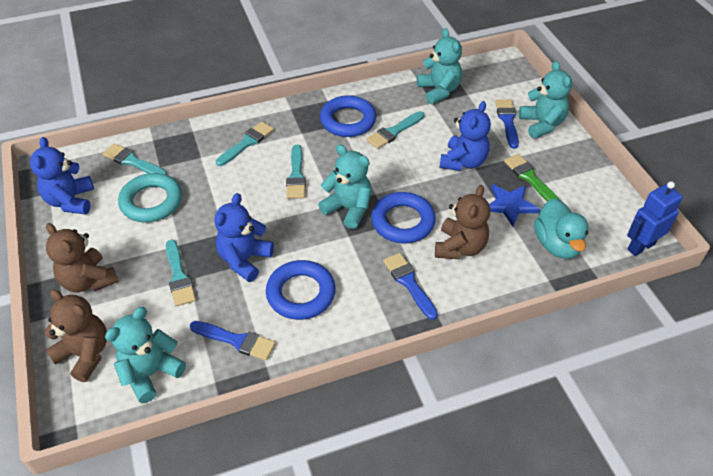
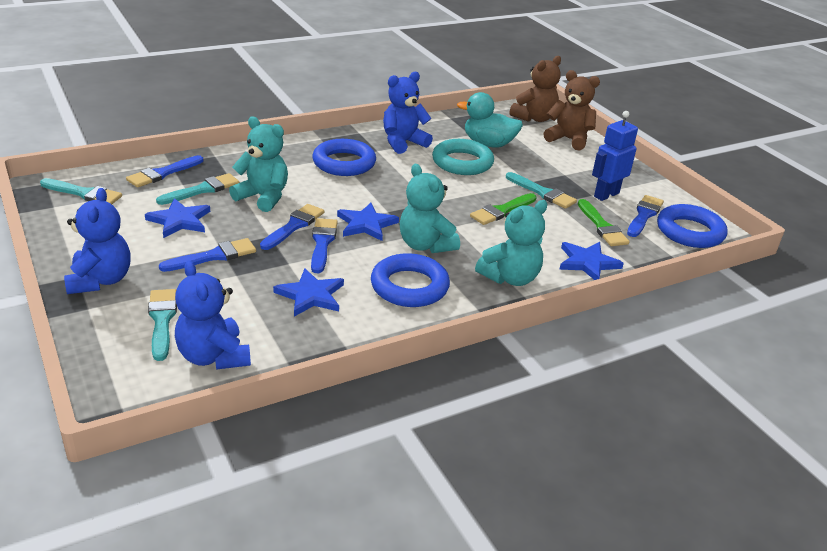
blue brush: 3 -> 5
blue star: 1 -> 4
brown teddy bear: 3 -> 2
green brush: 1 -> 2
turquoise brush: 5 -> 4
turquoise teddy bear: 4 -> 3

